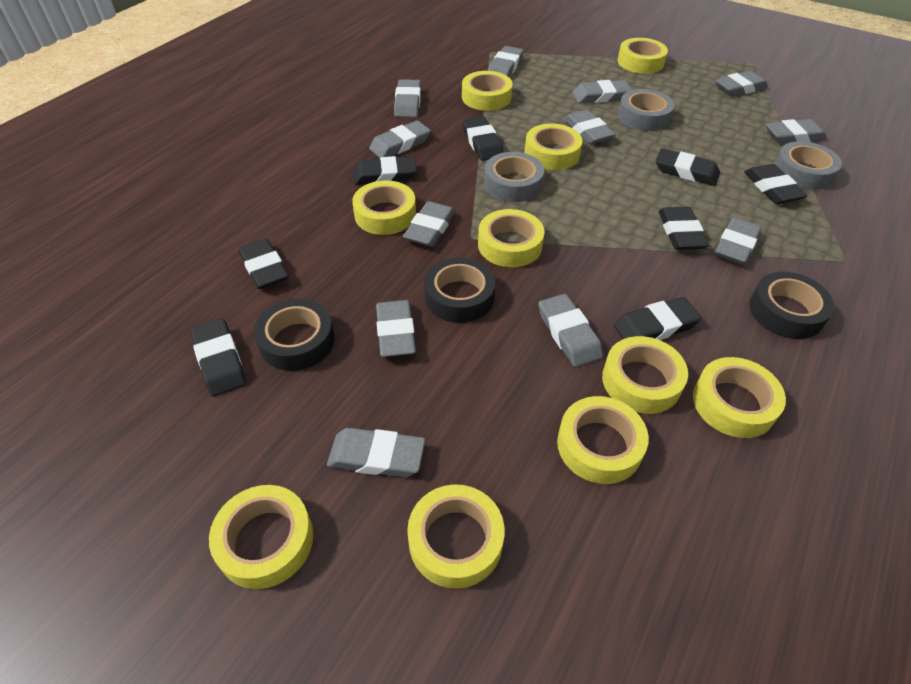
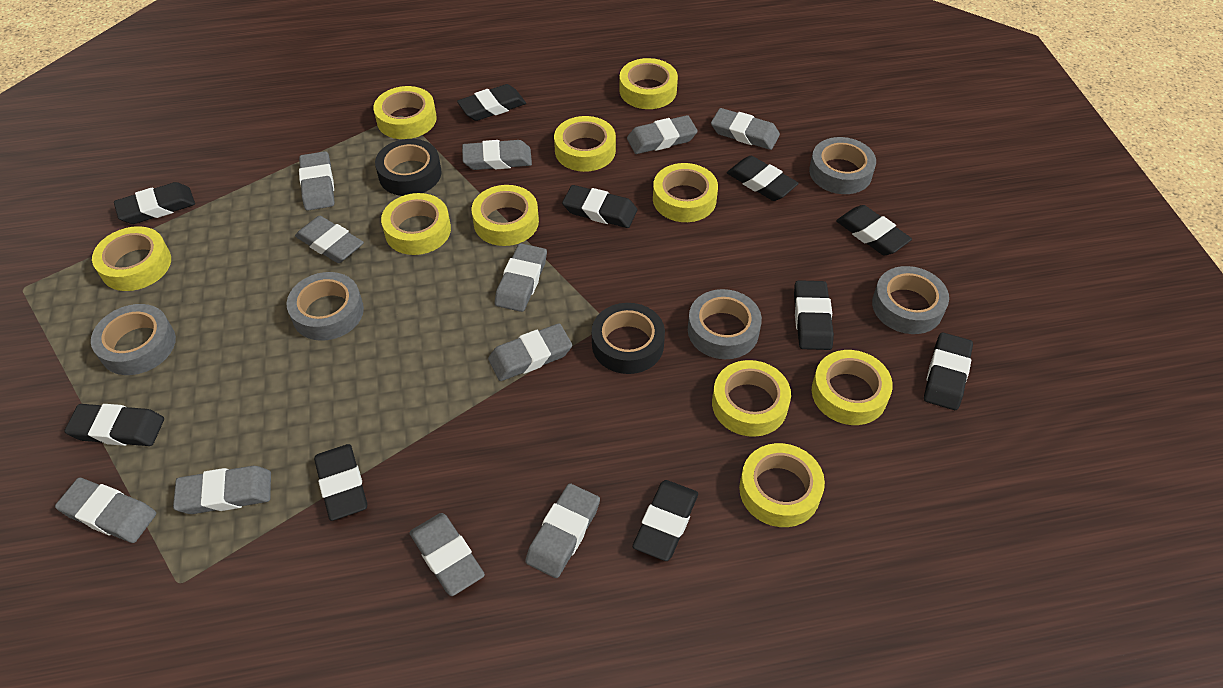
black eraser: 8 -> 10
black tape: 3 -> 2
grey eraser: 12 -> 11
grey tape: 3 -> 5

